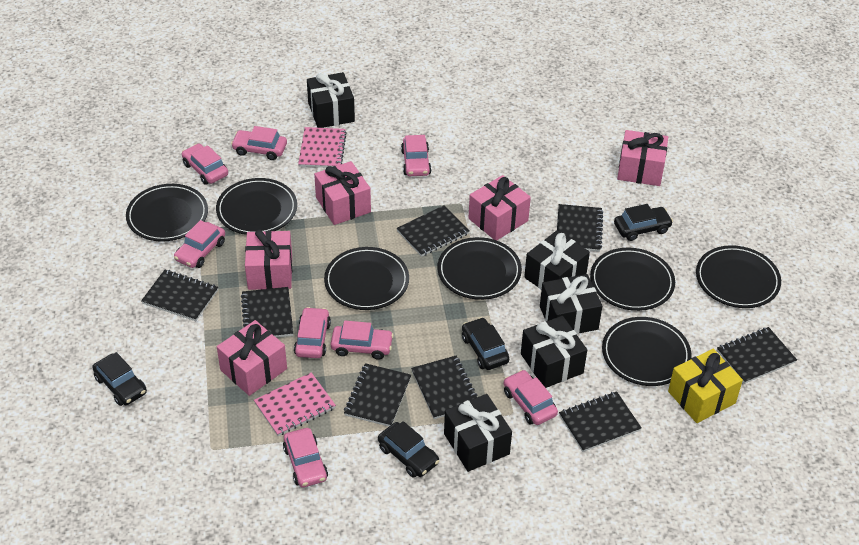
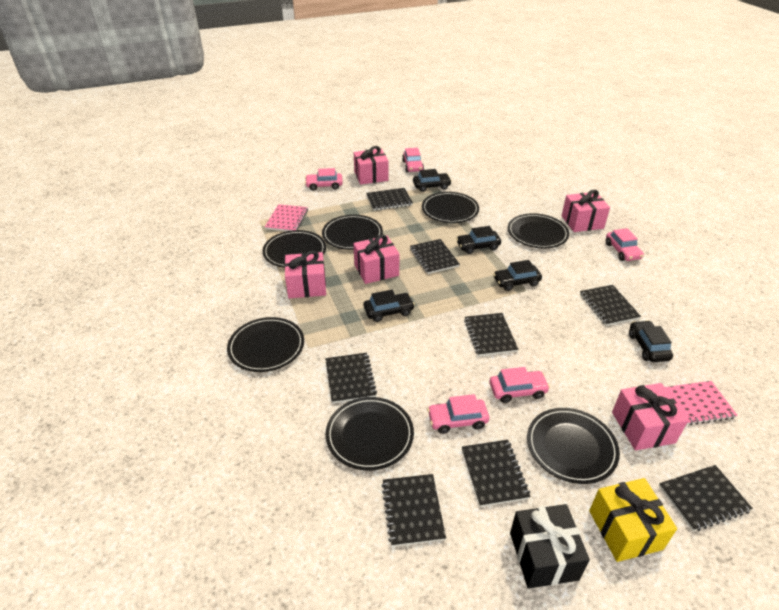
black car: 4 -> 5
black gift: 5 -> 1
pink car: 8 -> 5

